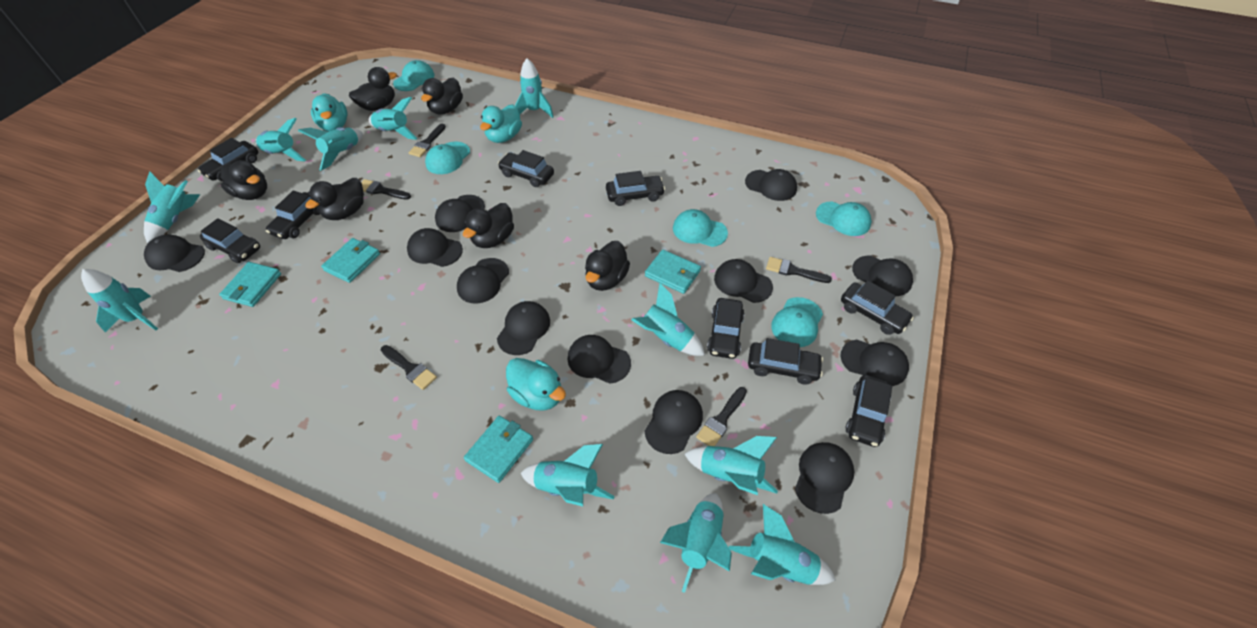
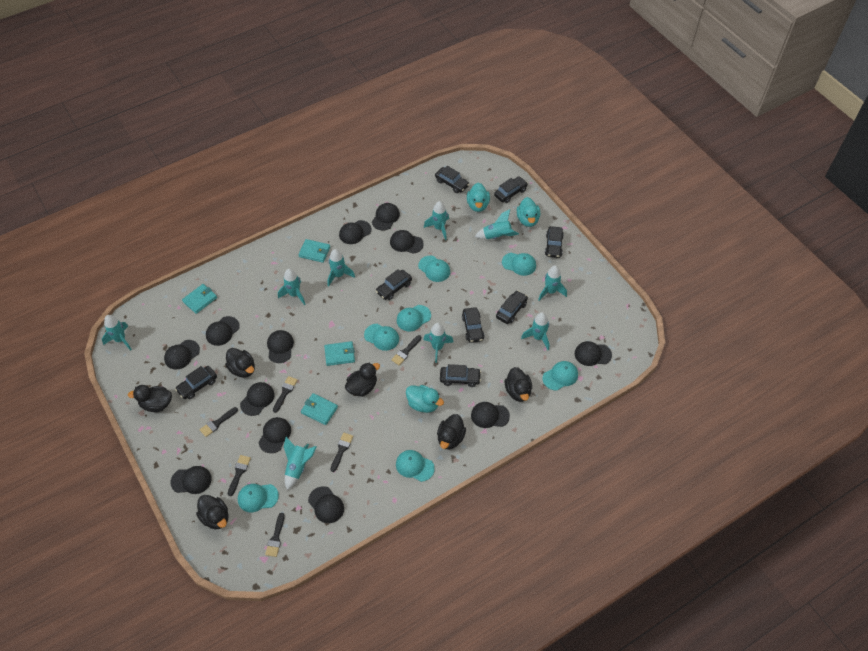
black brush: 5 -> 6
black car: 9 -> 8
turquoise cap: 5 -> 7
turquoise rocket: 11 -> 9

